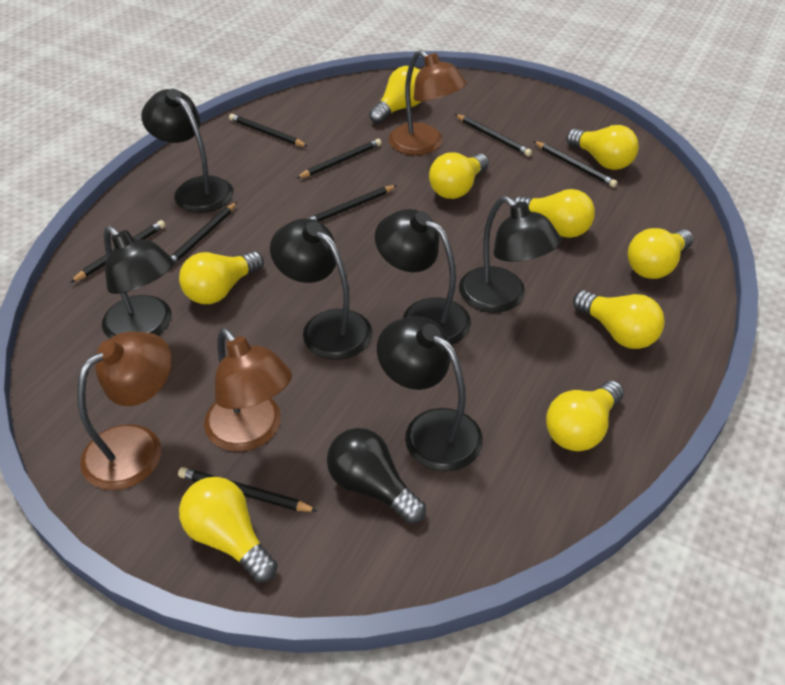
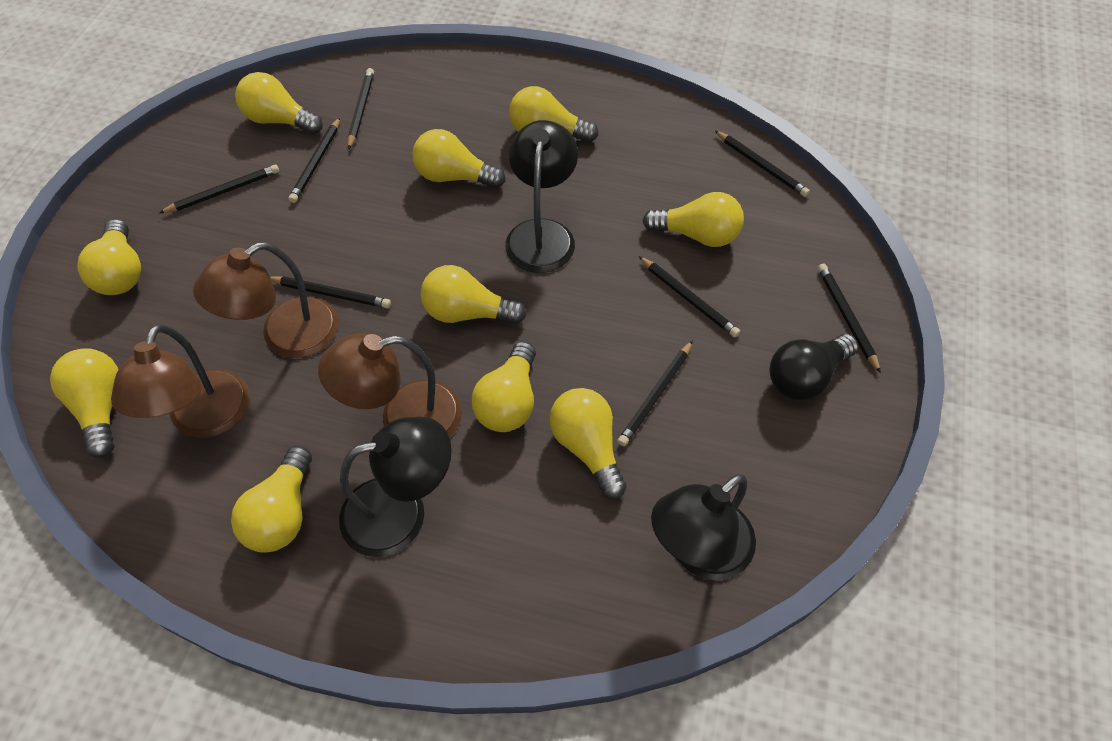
black lamp: 6 -> 3
yellow light bulb: 9 -> 10

